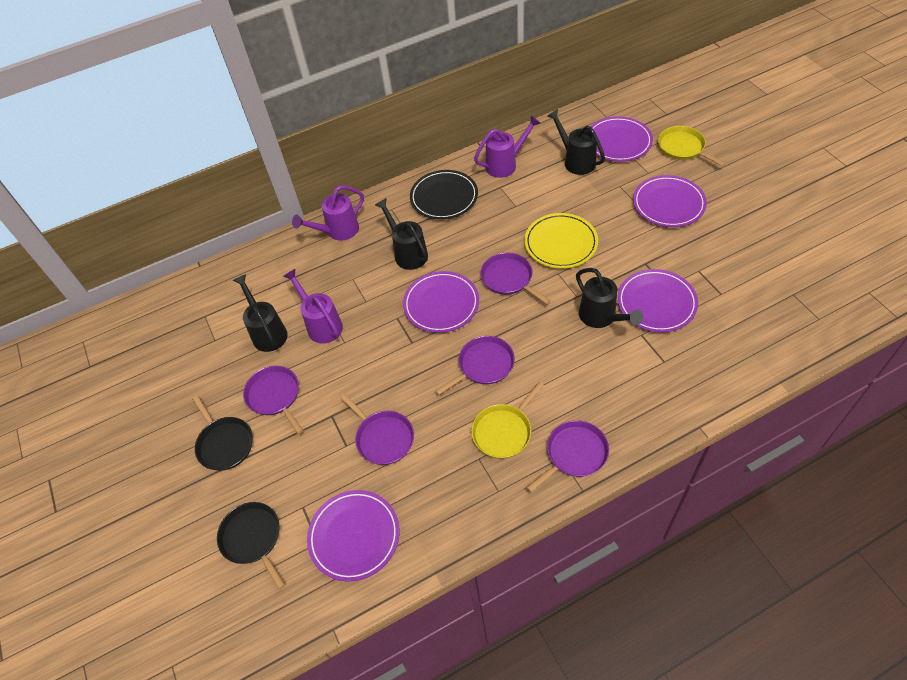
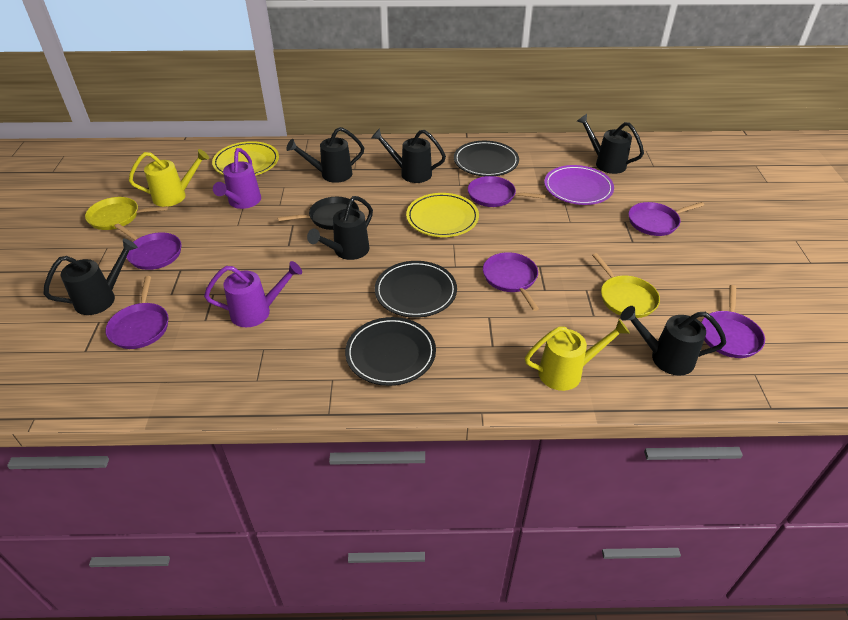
black pan: 2 -> 1
black plate: 1 -> 3
black watering can: 4 -> 6
purple pan: 5 -> 6
purple plate: 5 -> 1
purple watering can: 3 -> 2
yellow plate: 1 -> 2
yellow watering can: 0 -> 2

